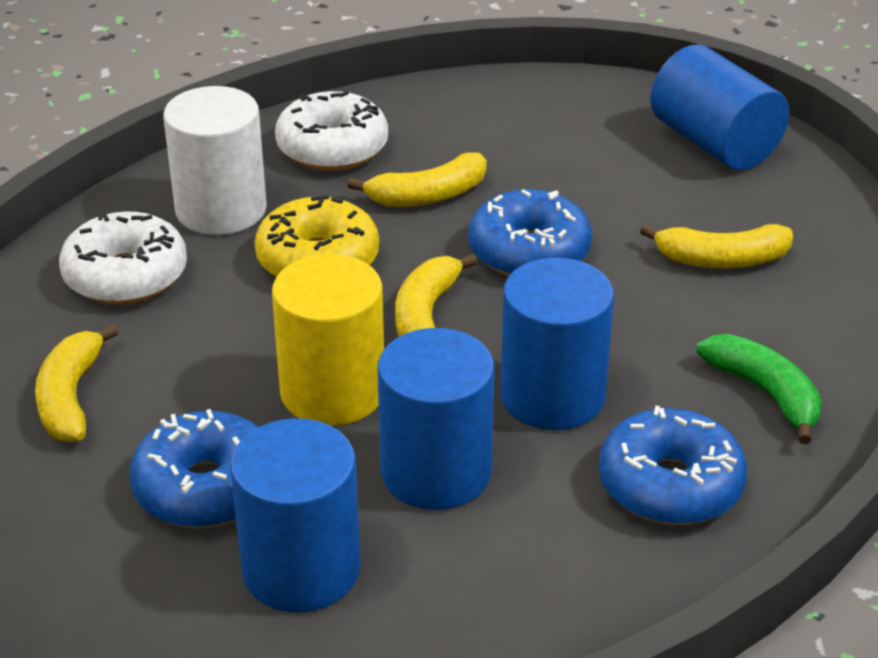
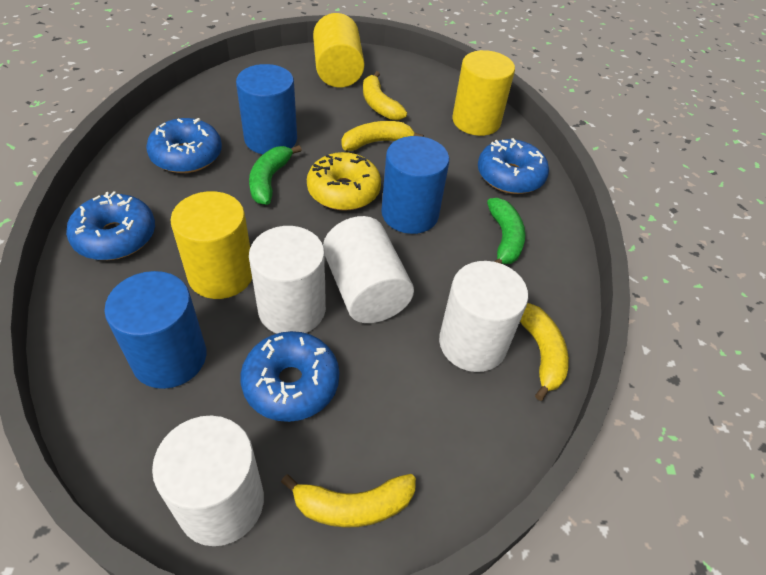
blue cylinder: 4 -> 3
blue donut: 3 -> 4
green banana: 1 -> 2
white cylinder: 1 -> 4
white donut: 2 -> 0
yellow cylinder: 1 -> 3

